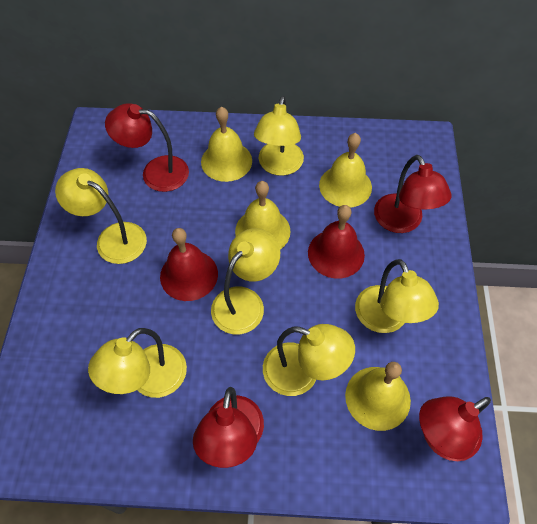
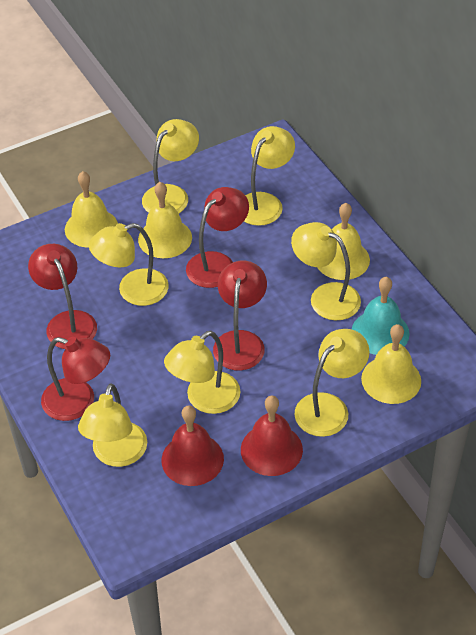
turquoise bell: 0 -> 1
yellow lamp: 6 -> 7

